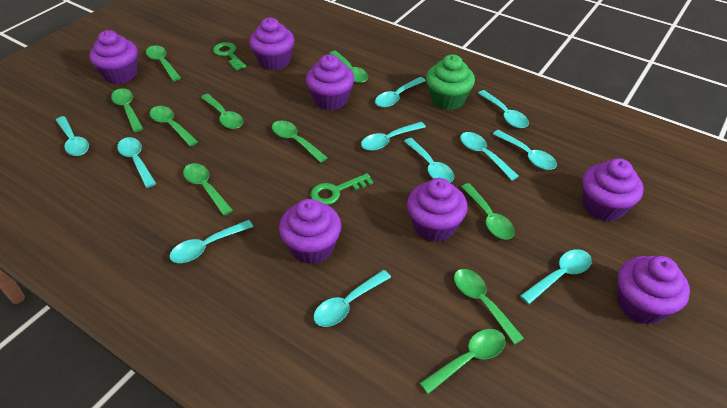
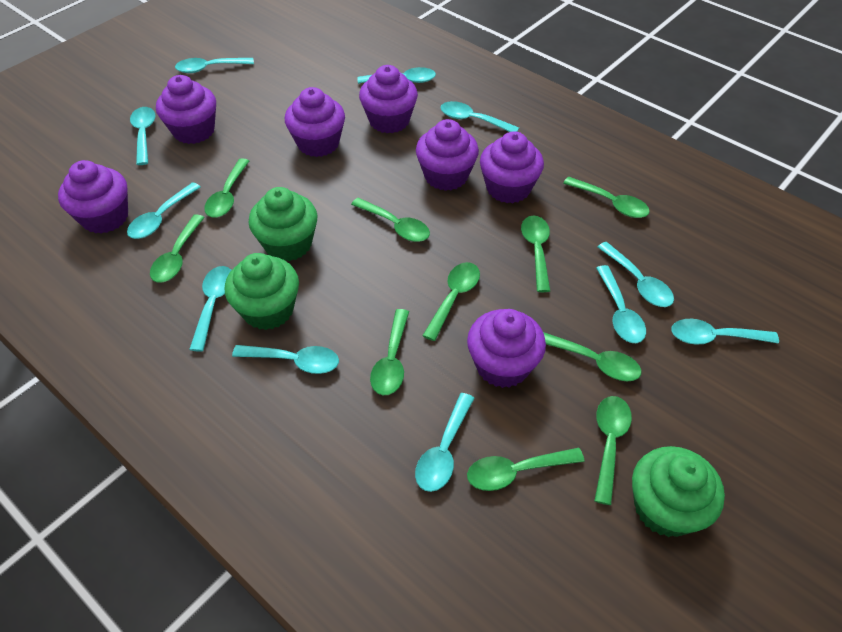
green cupcake: 1 -> 3
green key: 2 -> 0

